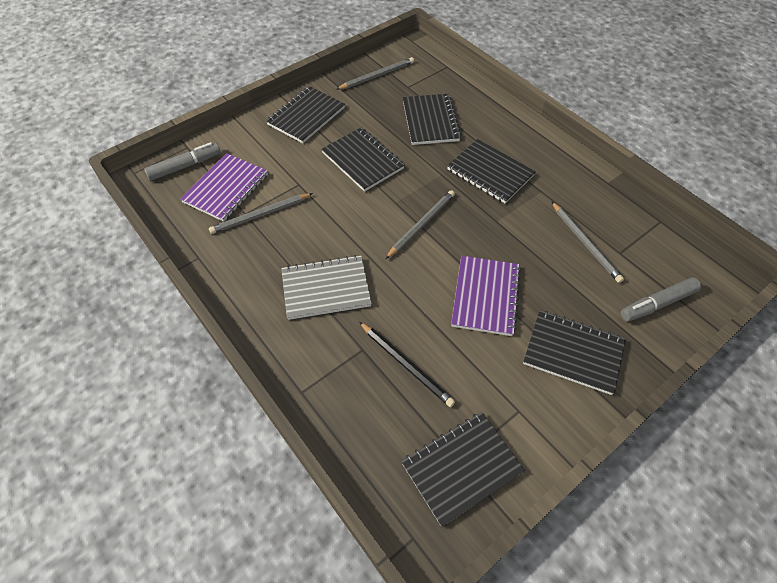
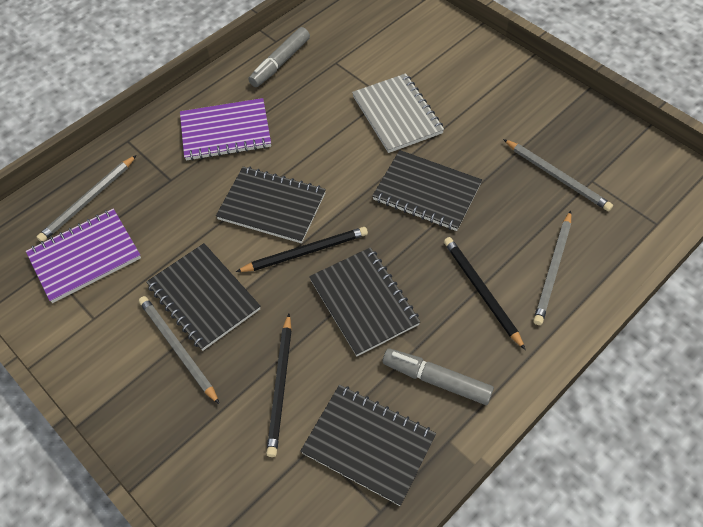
black notebook: 6 -> 5
black pencil: 1 -> 3

